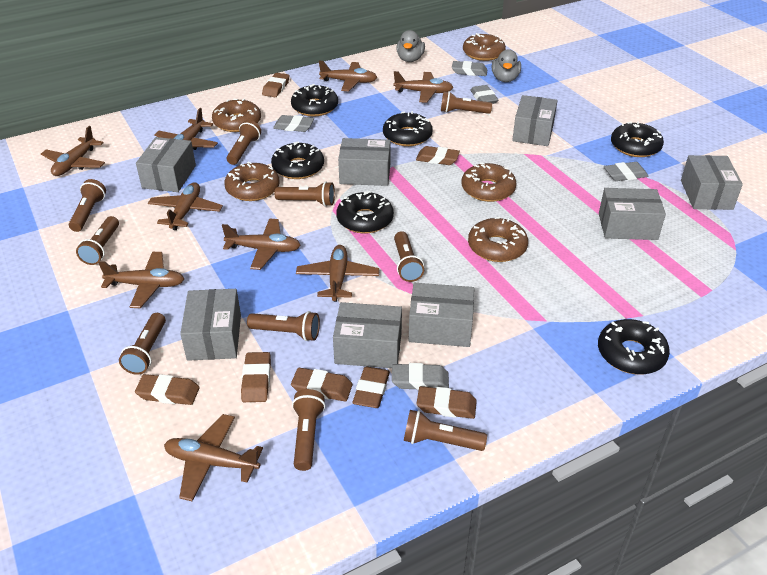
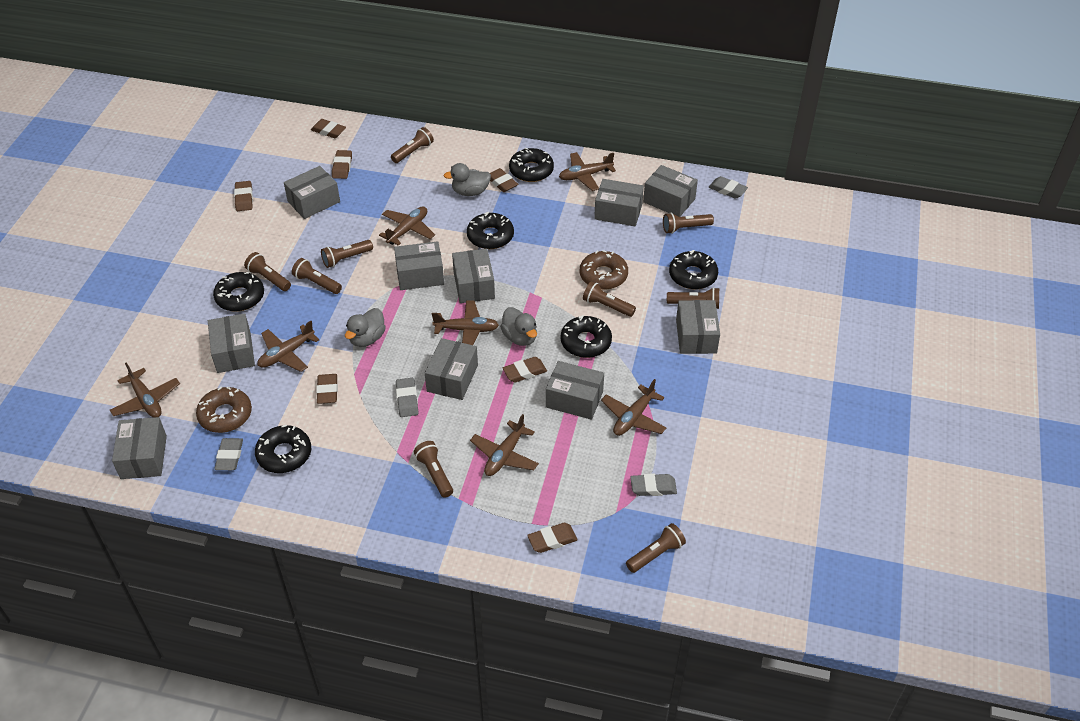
brown donut: 5 -> 2
brown flashlight: 10 -> 9
brown plane: 9 -> 7
grey box: 8 -> 10
grey duck: 2 -> 3
grey eraser: 5 -> 4

